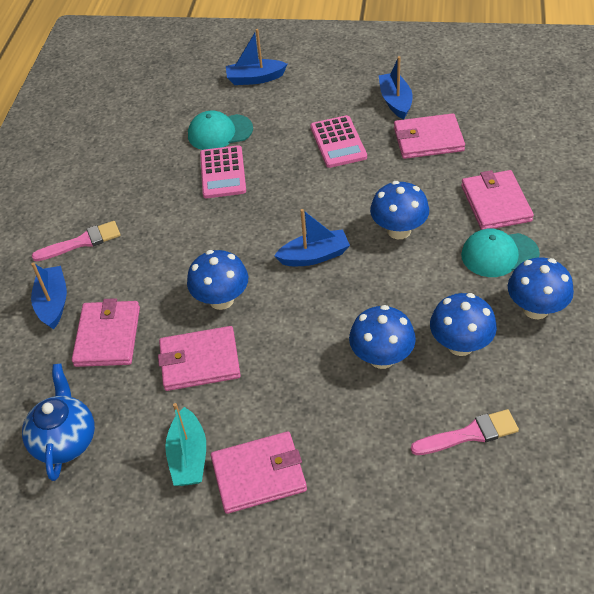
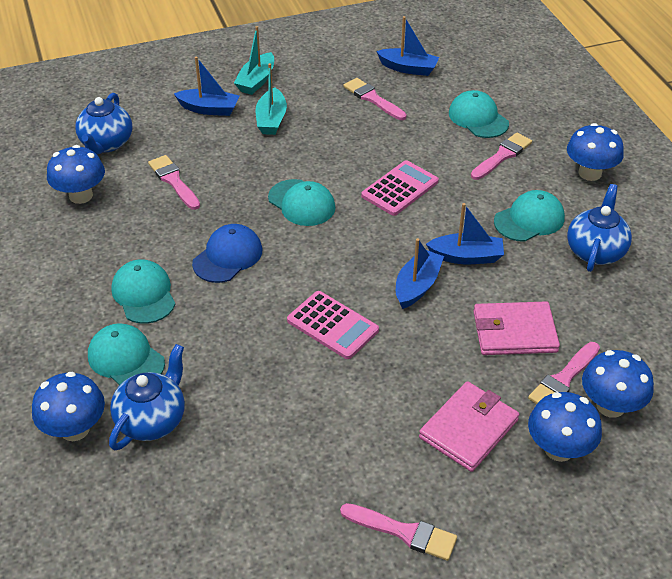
blue cap: 0 -> 1
blue teapot: 1 -> 3
pink brush: 2 -> 5
pink wallet: 5 -> 2
turquoise boat: 1 -> 2
turquoise cap: 2 -> 5

